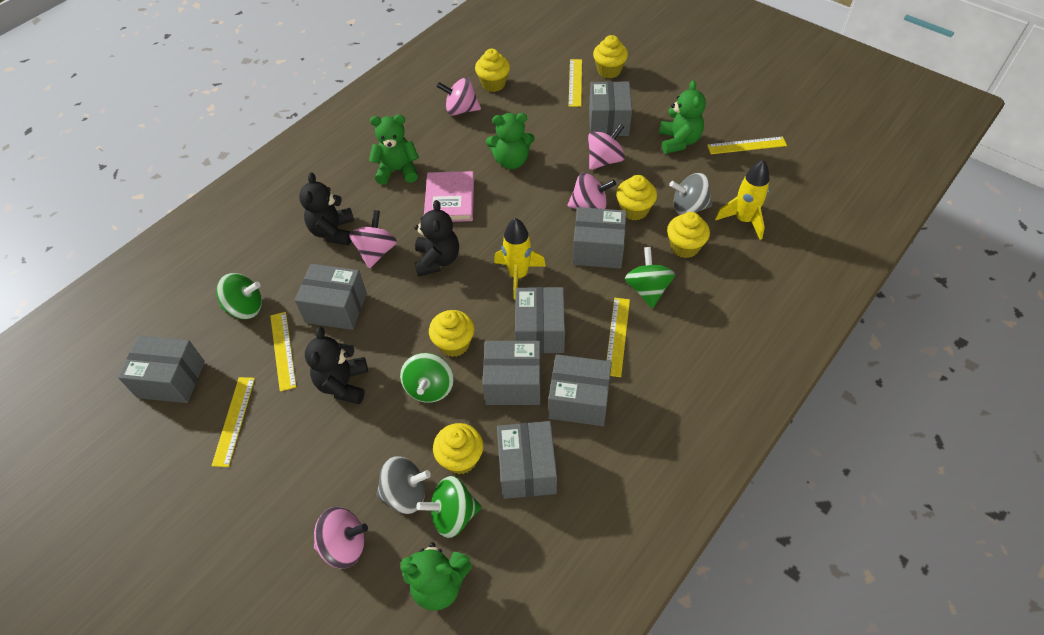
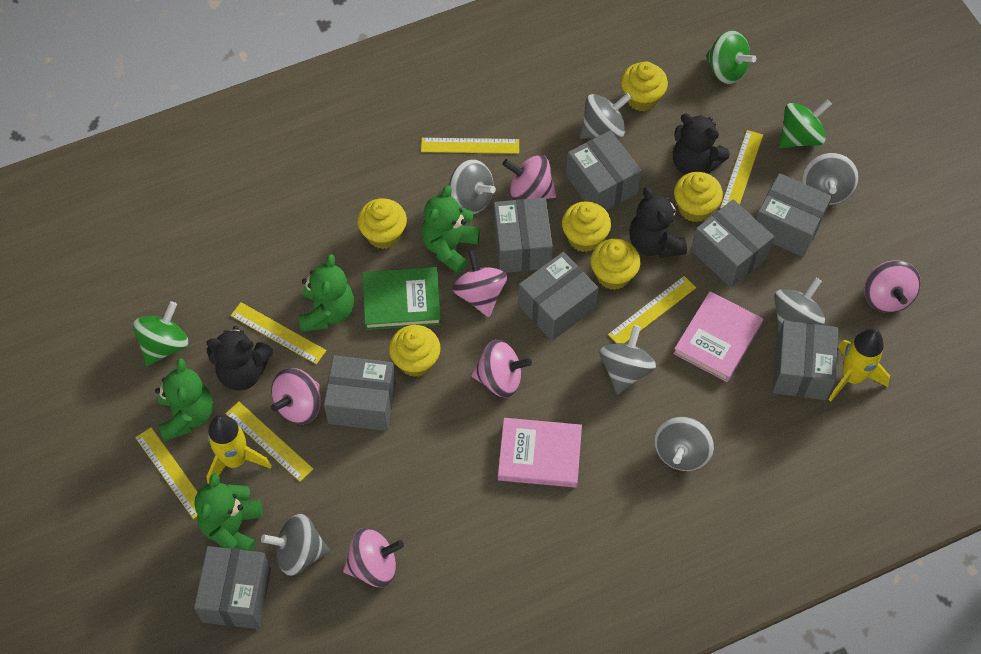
green book: 0 -> 1
green spinning top: 4 -> 3
grey spinning top: 2 -> 7
pink book: 1 -> 2
pink spinning top: 5 -> 6
yellow ruler: 5 -> 6

